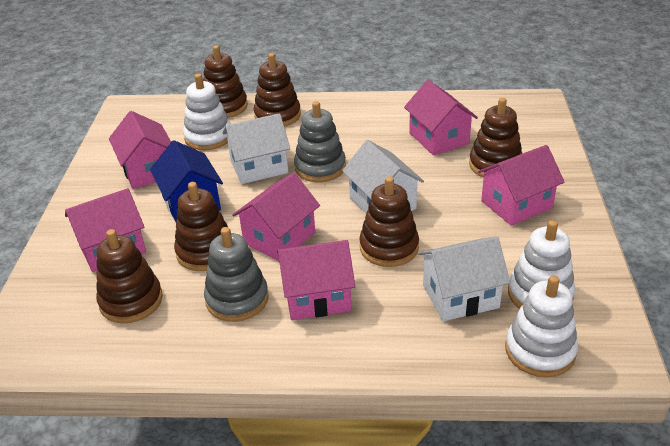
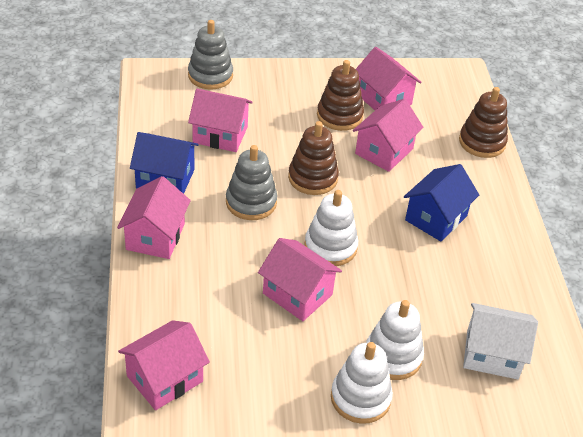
blue house: 1 -> 2
brown stacking toy: 6 -> 3
white house: 3 -> 1

